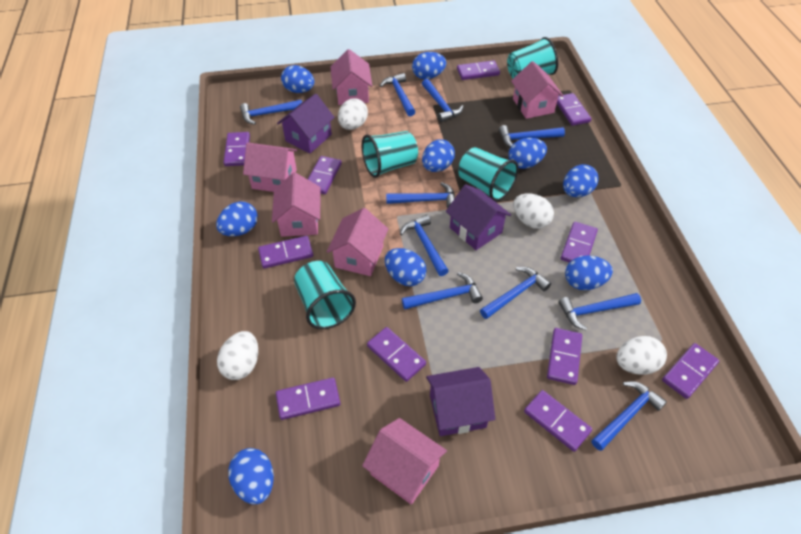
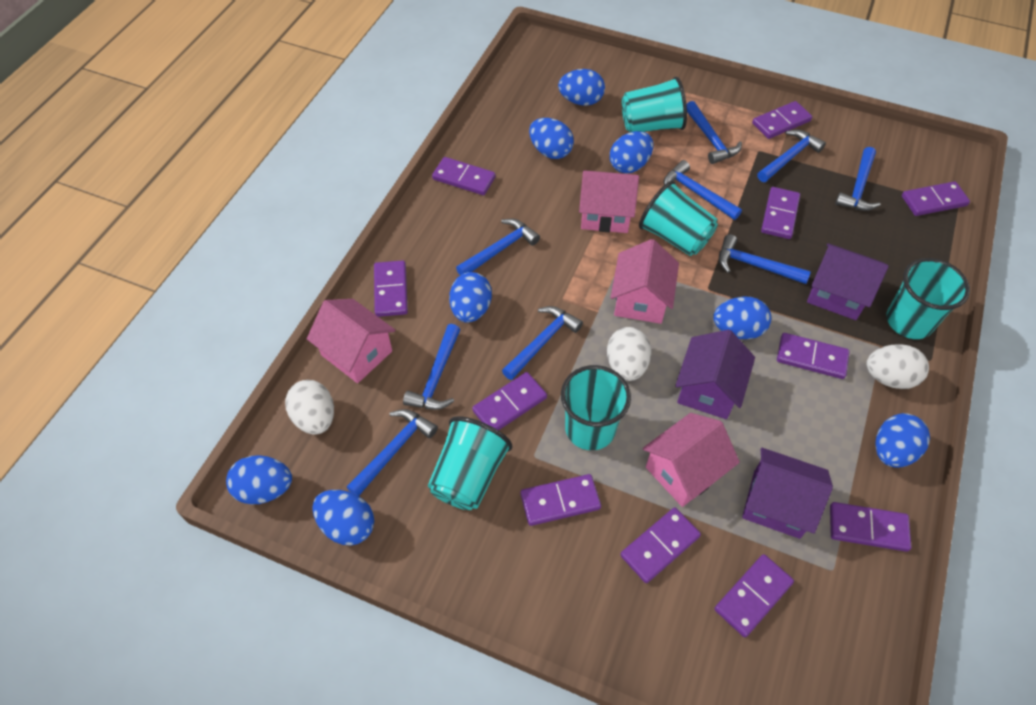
blue egg: 9 -> 8
blue hammer: 10 -> 9
pink house: 6 -> 4
turquoise cup: 4 -> 5
white egg: 4 -> 3

